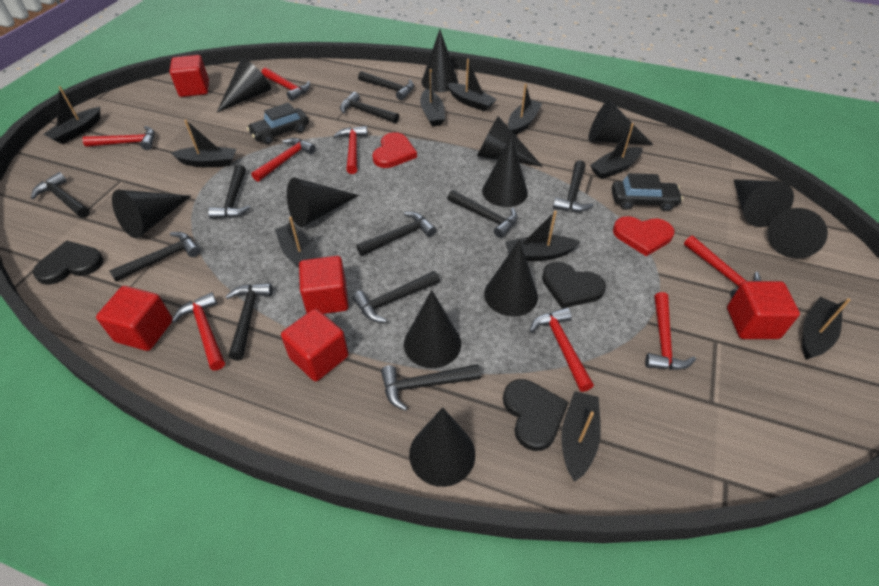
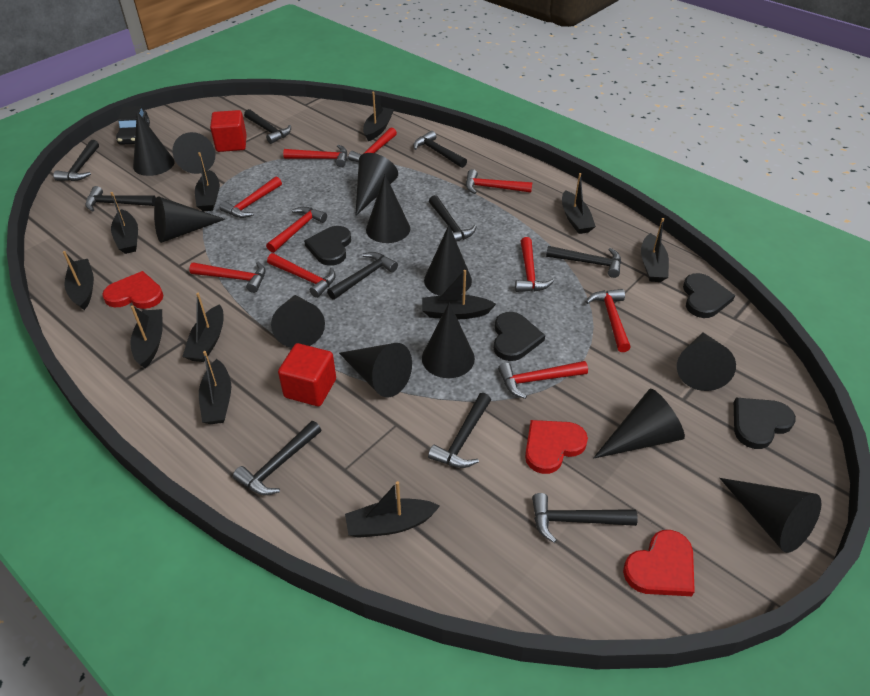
black boat: 10 -> 11
black car: 2 -> 1
black hammer: 11 -> 10
black heart: 3 -> 4
red cube: 5 -> 2
red hammer: 8 -> 10
red heart: 2 -> 3

